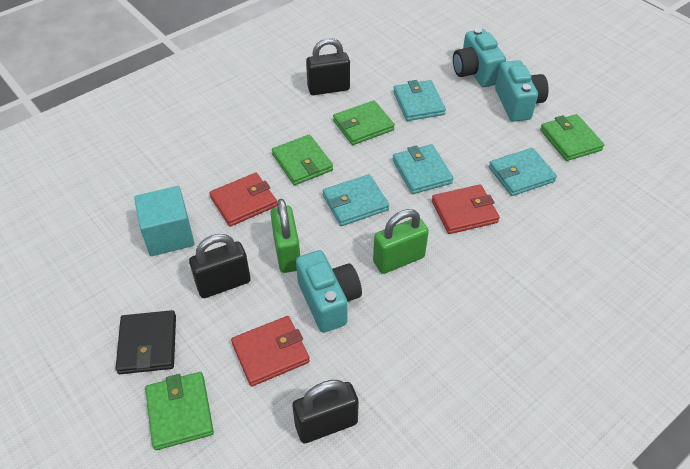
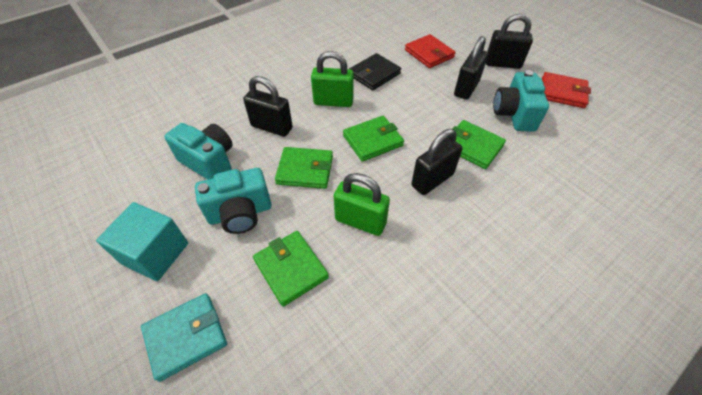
black padlock: 3 -> 4
red wallet: 3 -> 2
turquoise wallet: 4 -> 1

